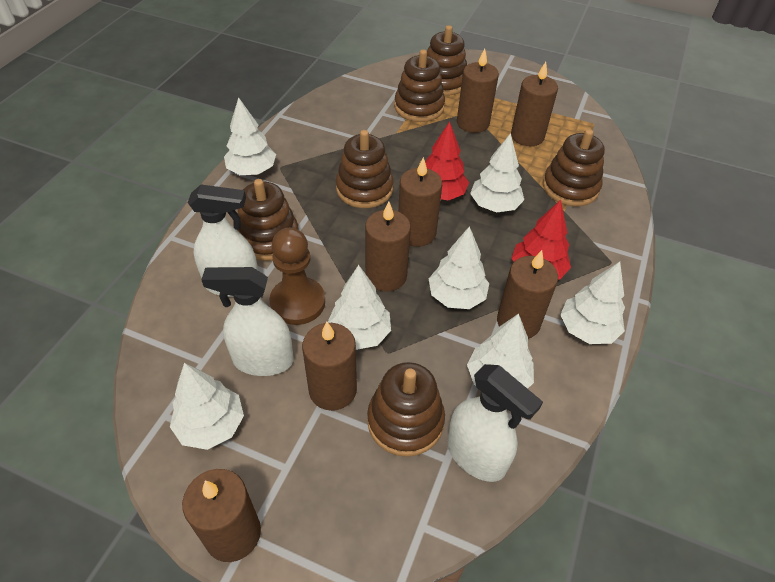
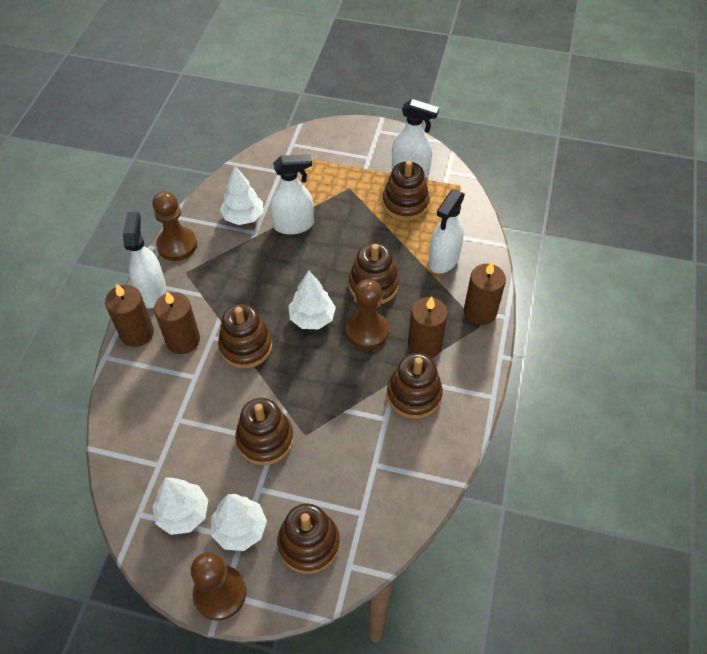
brown candle: 7 -> 4
brown pawn: 1 -> 3
red tree: 2 -> 0
white spray bottle: 3 -> 4
white tree: 7 -> 4

